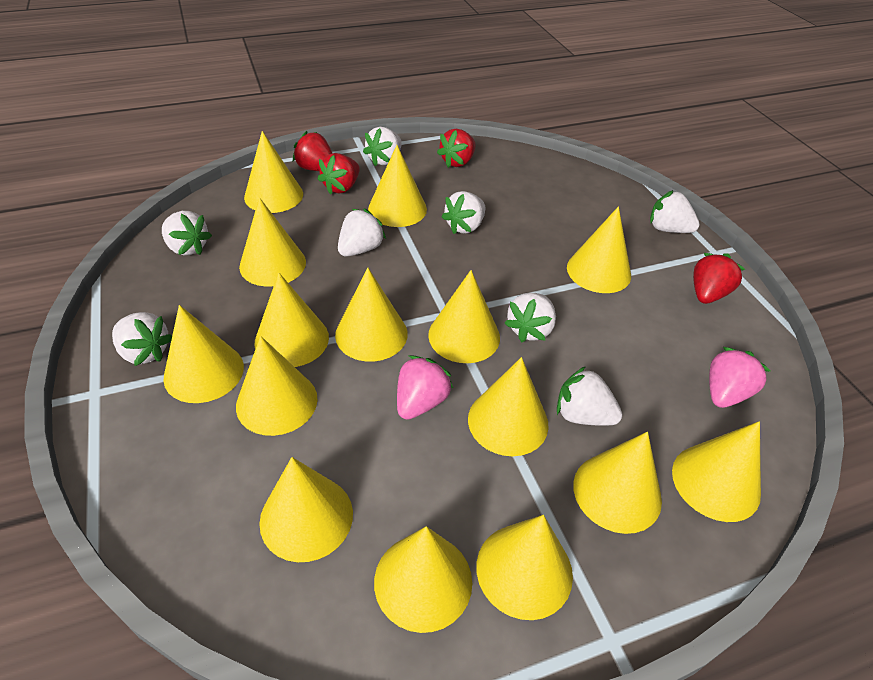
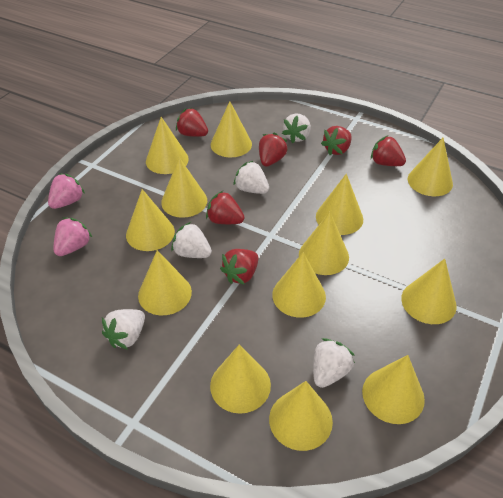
red strawberry: 4 -> 6
white strawberry: 8 -> 5
yellow cone: 15 -> 13

